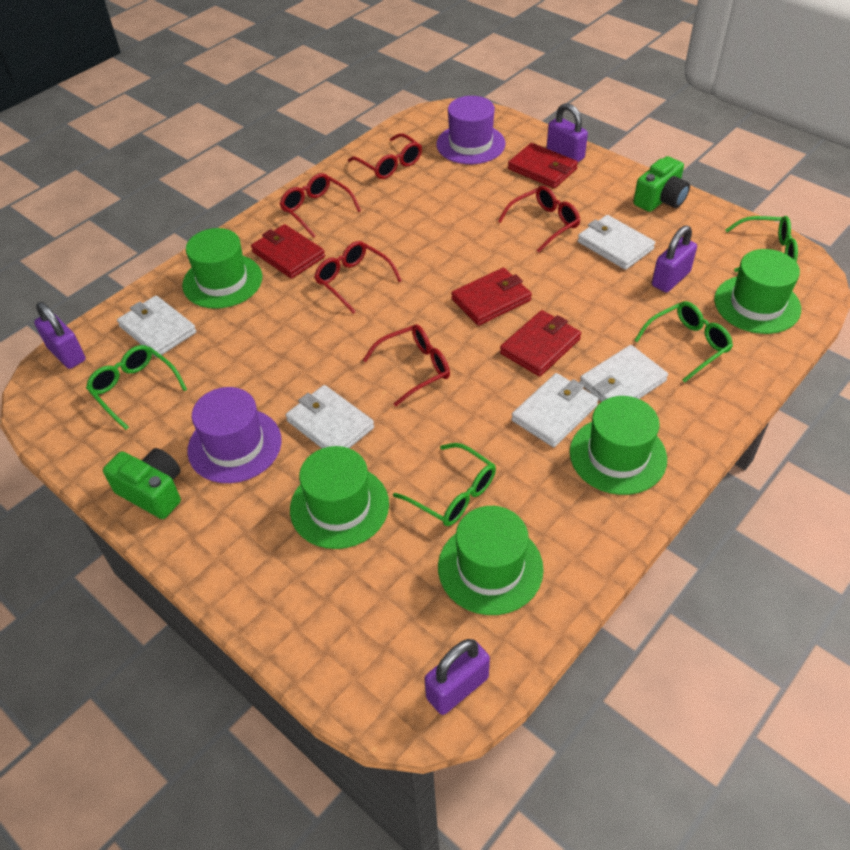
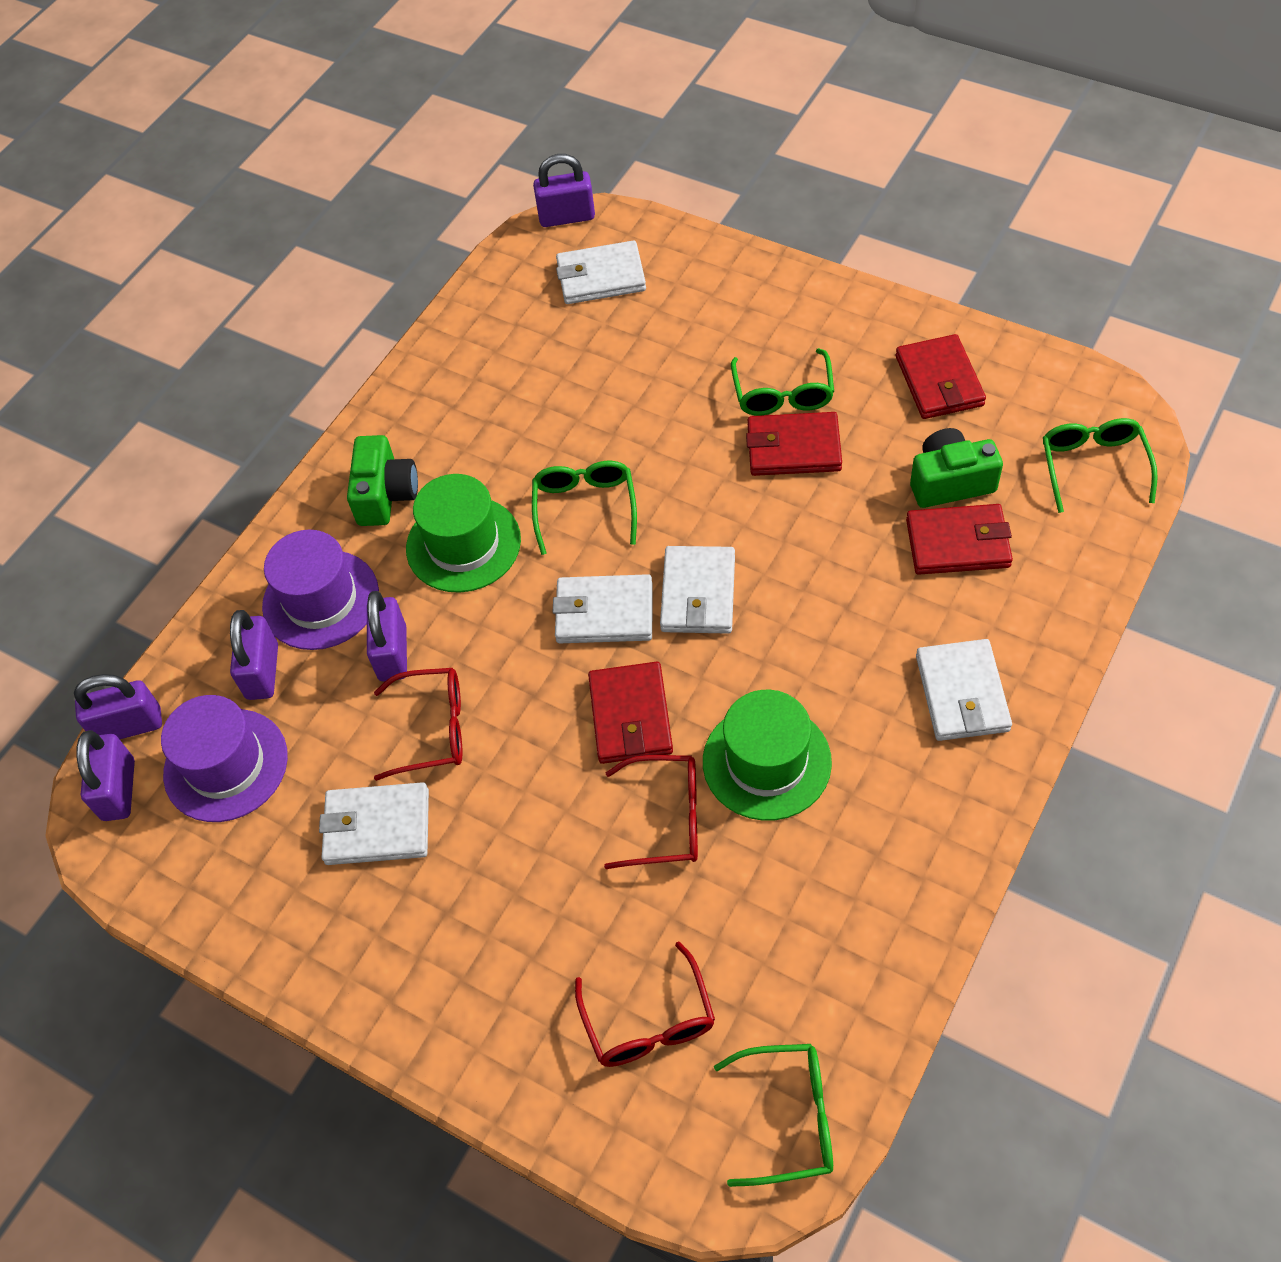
green hat: 5 -> 2
purple padlock: 4 -> 5
red glasses: 5 -> 3

